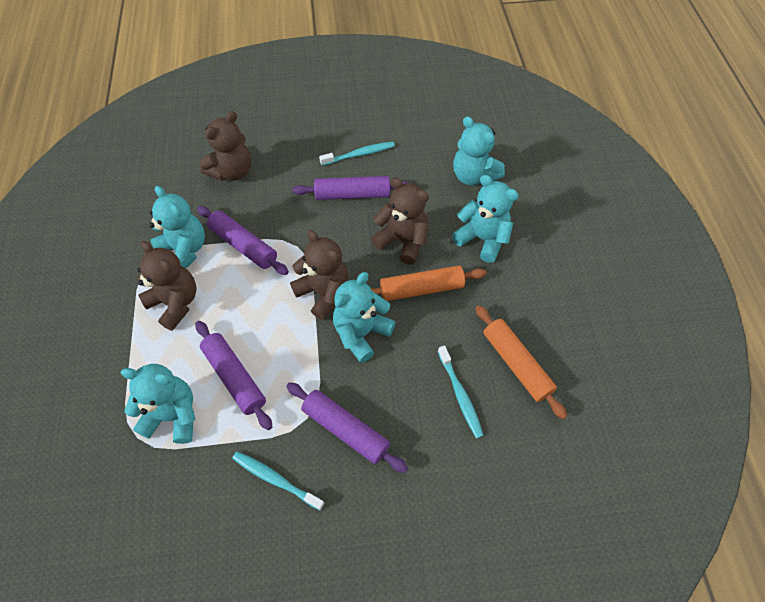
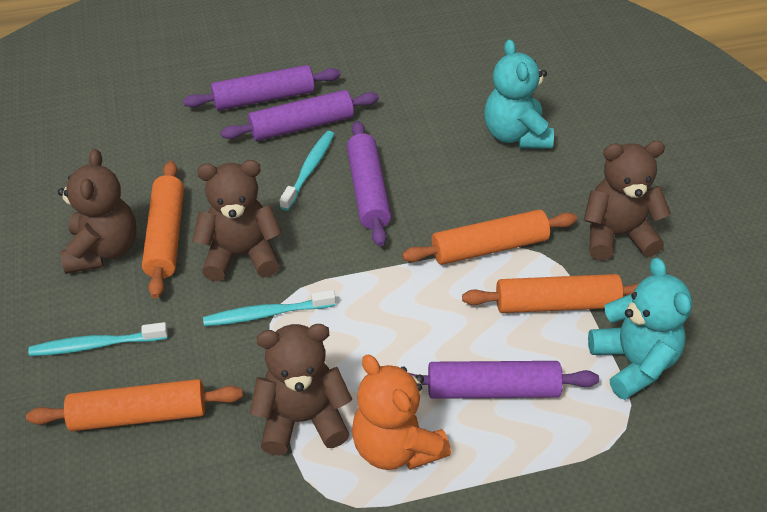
orange rolling pin: 2 -> 4
orange teddy bear: 0 -> 1
turquoise teddy bear: 5 -> 2

